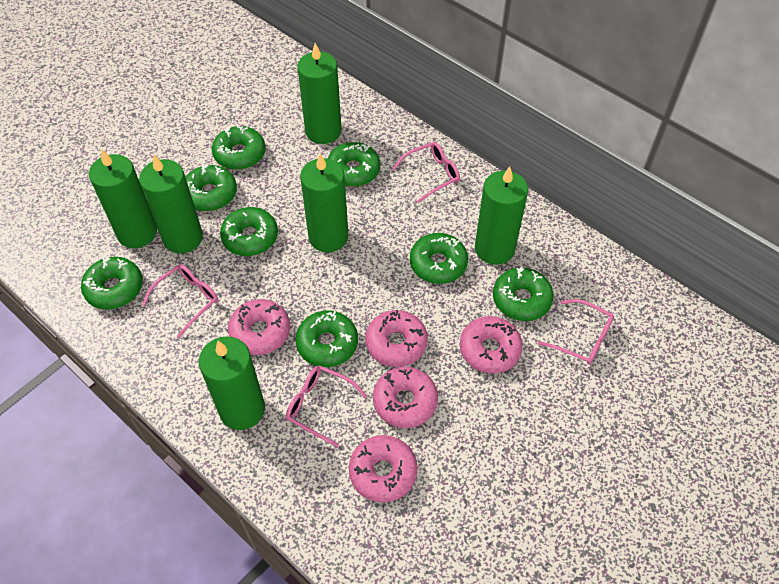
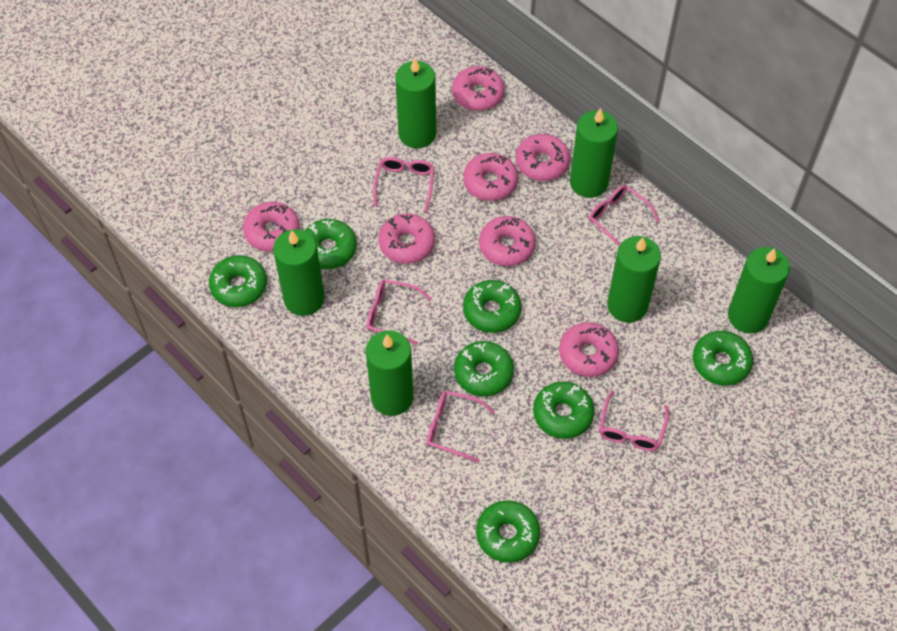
green donut: 8 -> 7
pink donut: 5 -> 7
pink glasses: 4 -> 5

